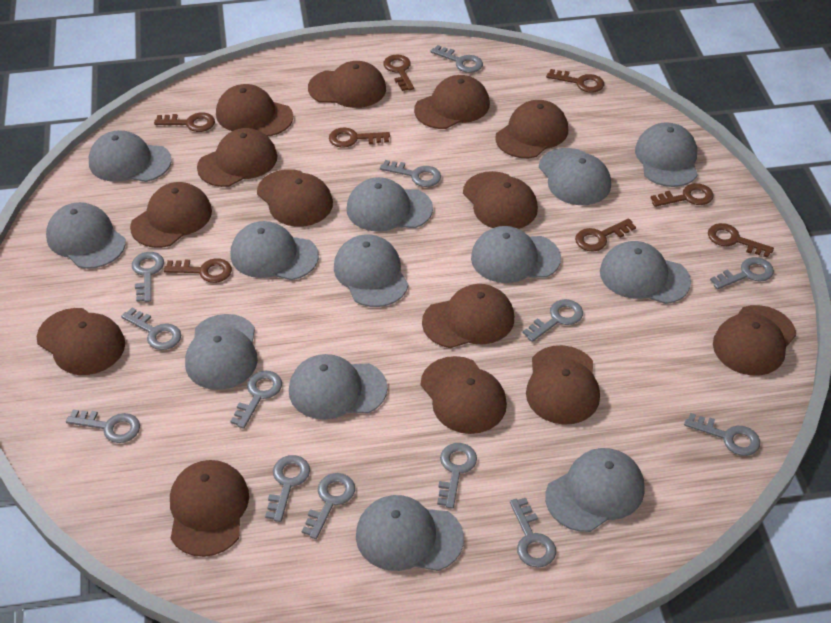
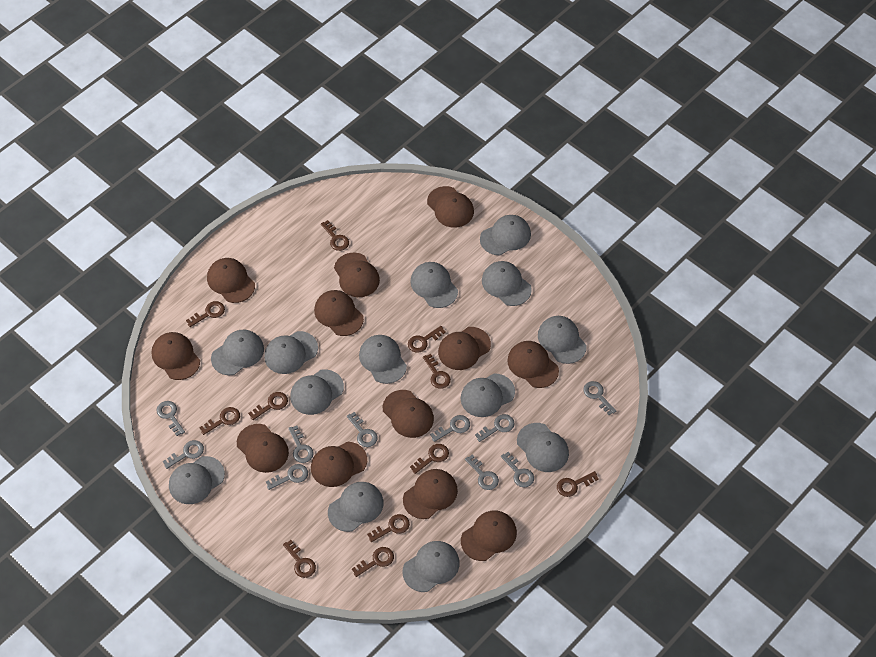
brown cap: 14 -> 12
brown key: 8 -> 11
grey key: 13 -> 10

